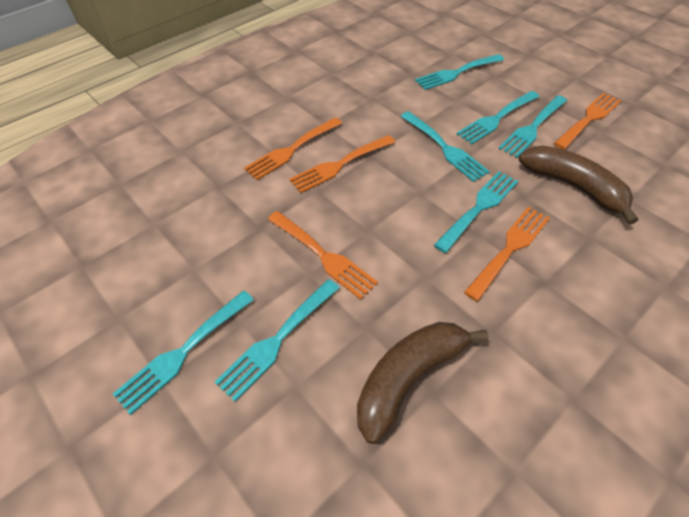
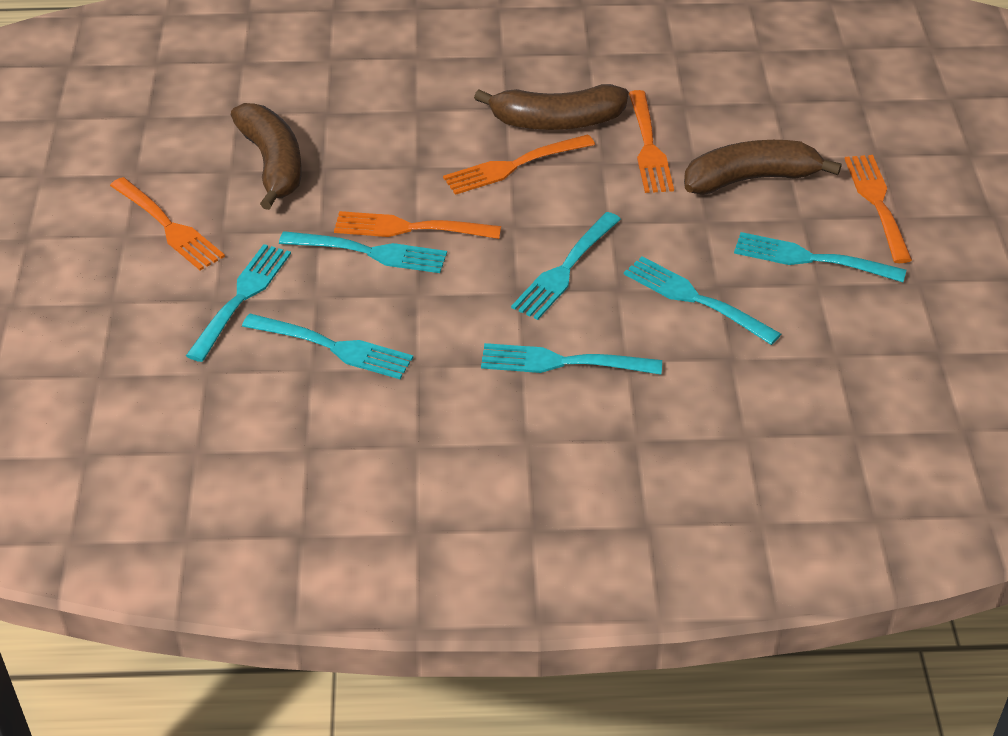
brown banana: 2 -> 3

